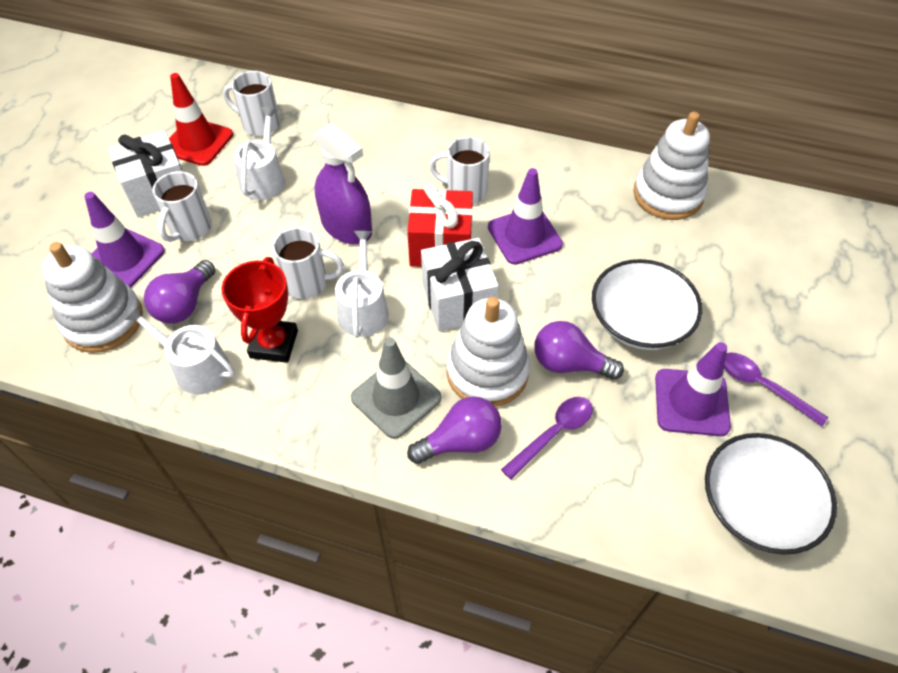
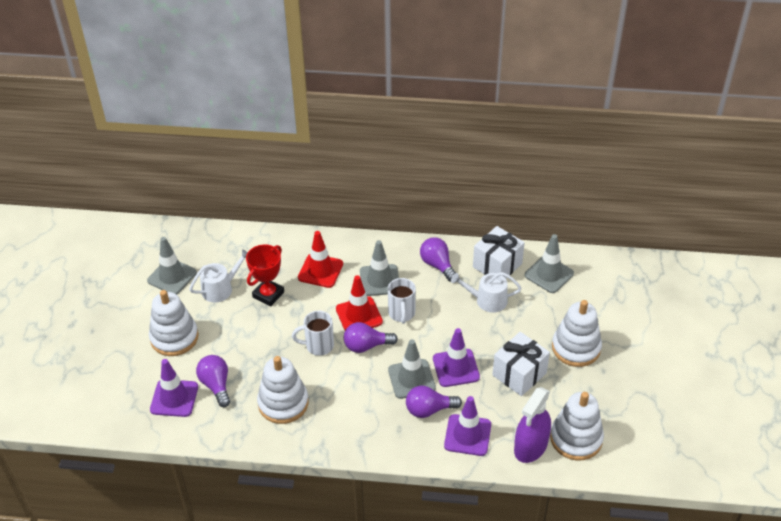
grey traffic cone: 1 -> 4
purple light bulb: 3 -> 4
purple spoon: 2 -> 0
red gift: 1 -> 0
red traffic cone: 1 -> 2
white bowl: 2 -> 0
white mug: 4 -> 2
white stacking toy: 3 -> 4
white watering can: 3 -> 2

